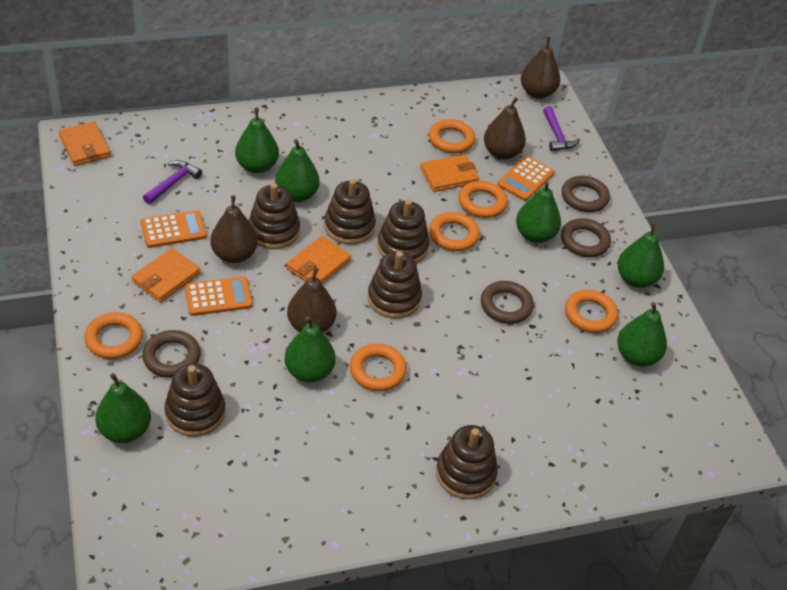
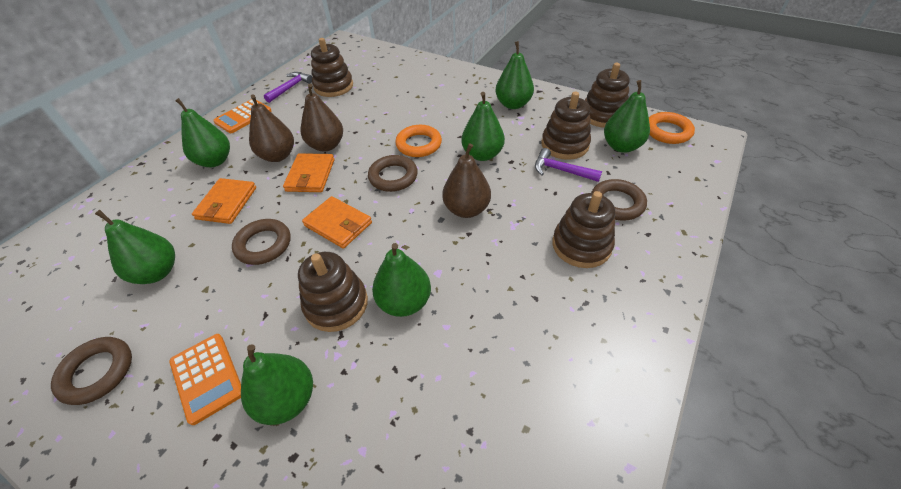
brown pear: 4 -> 3
brown stacking toy: 6 -> 5
orange calculator: 3 -> 2
orange ring: 6 -> 2
orange wallet: 4 -> 3

